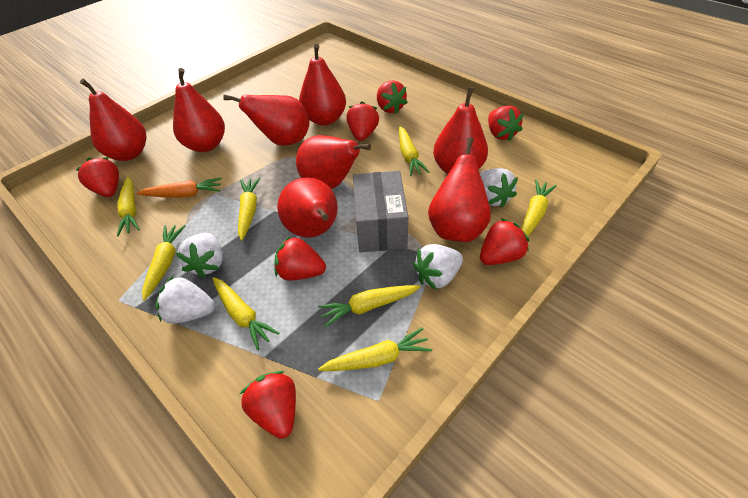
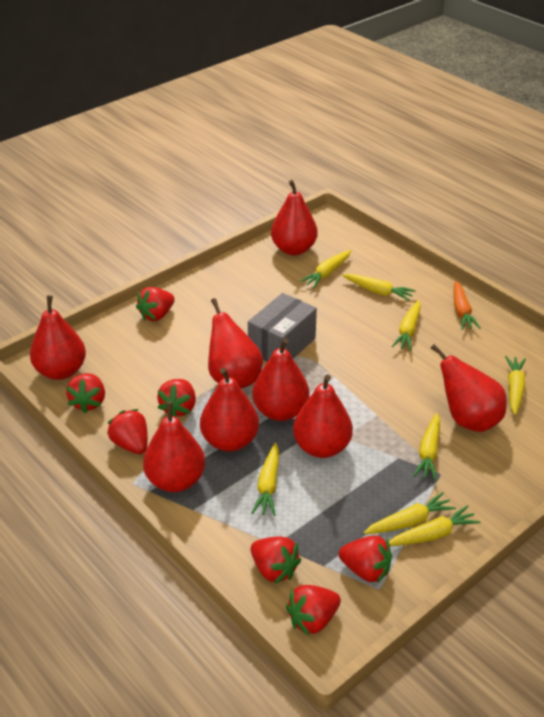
white strawberry: 4 -> 0

